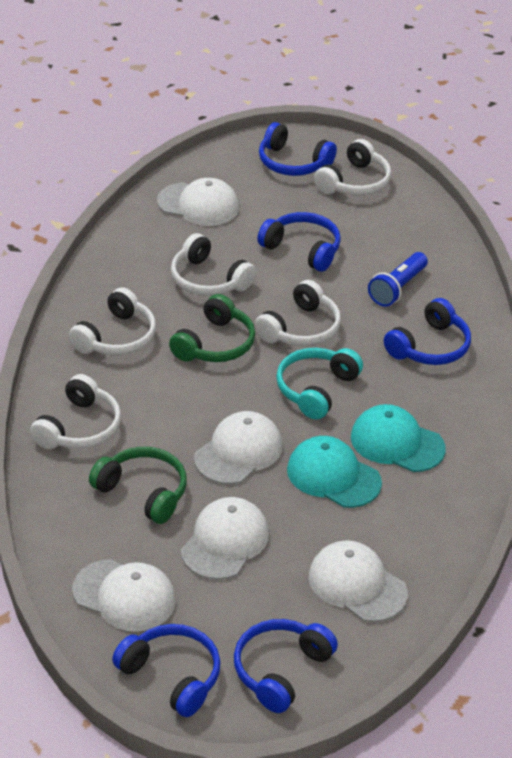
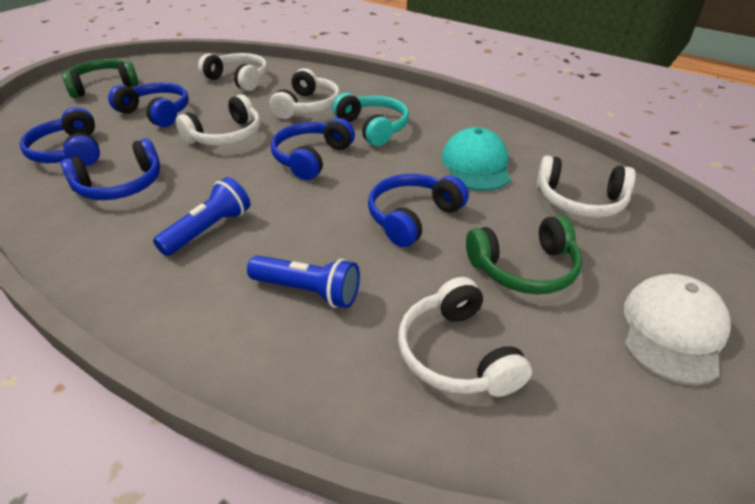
blue flashlight: 1 -> 2
turquoise cap: 2 -> 1
white cap: 5 -> 1

